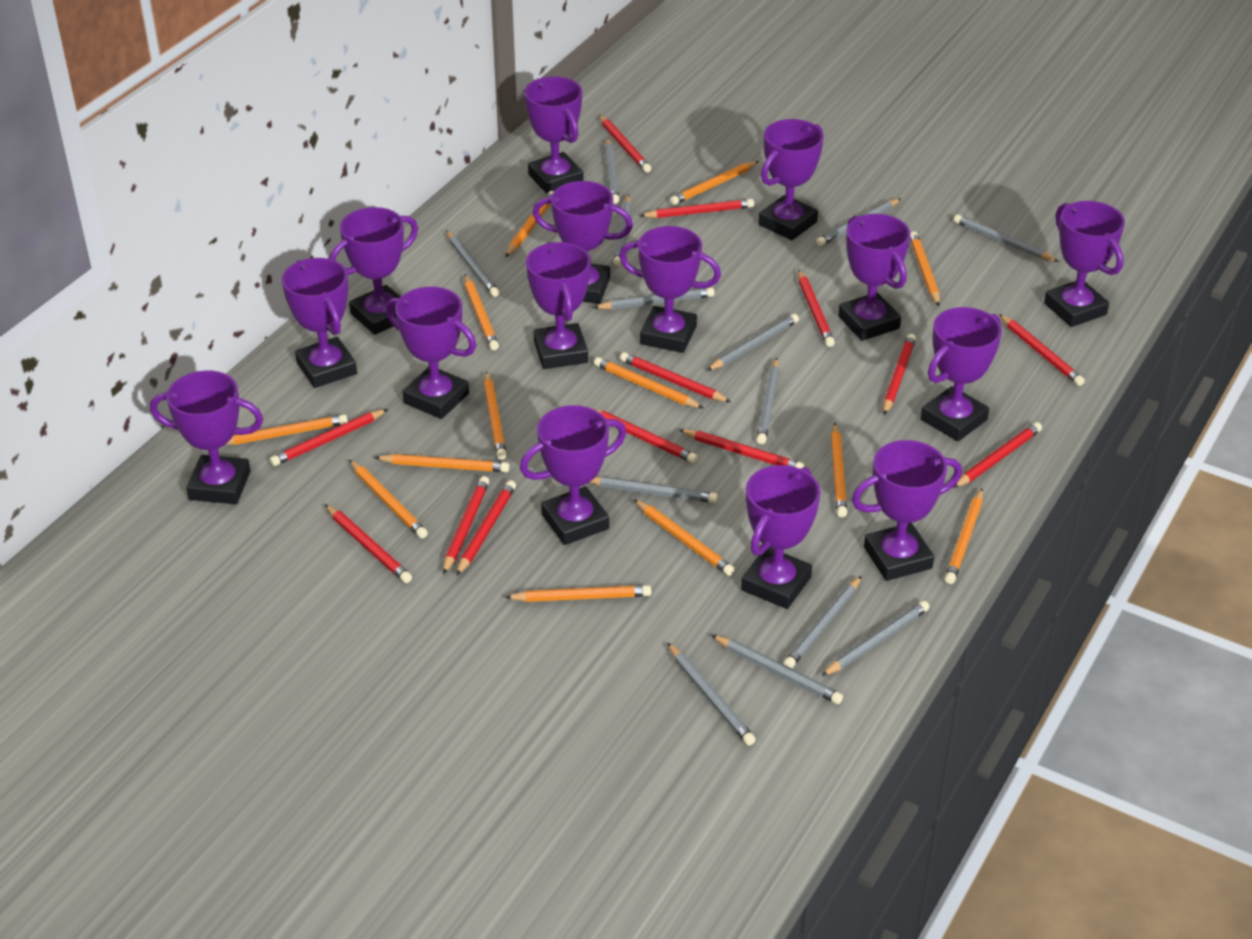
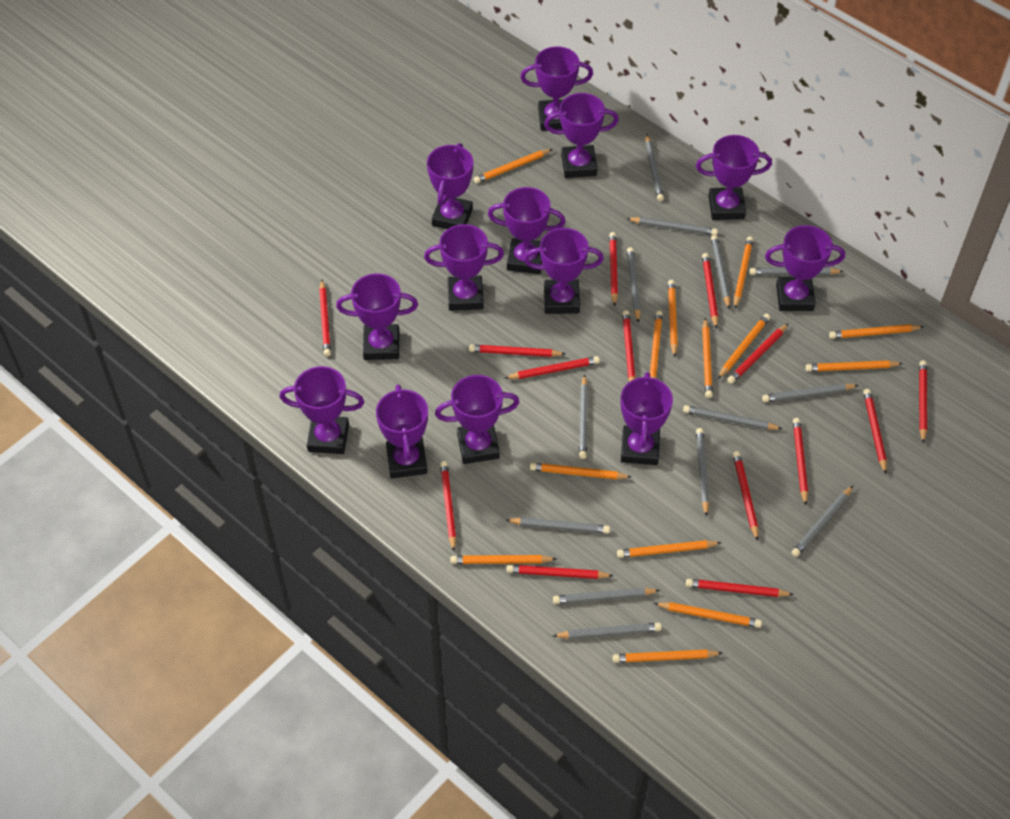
purple trophy: 15 -> 13
red pencil: 13 -> 14

